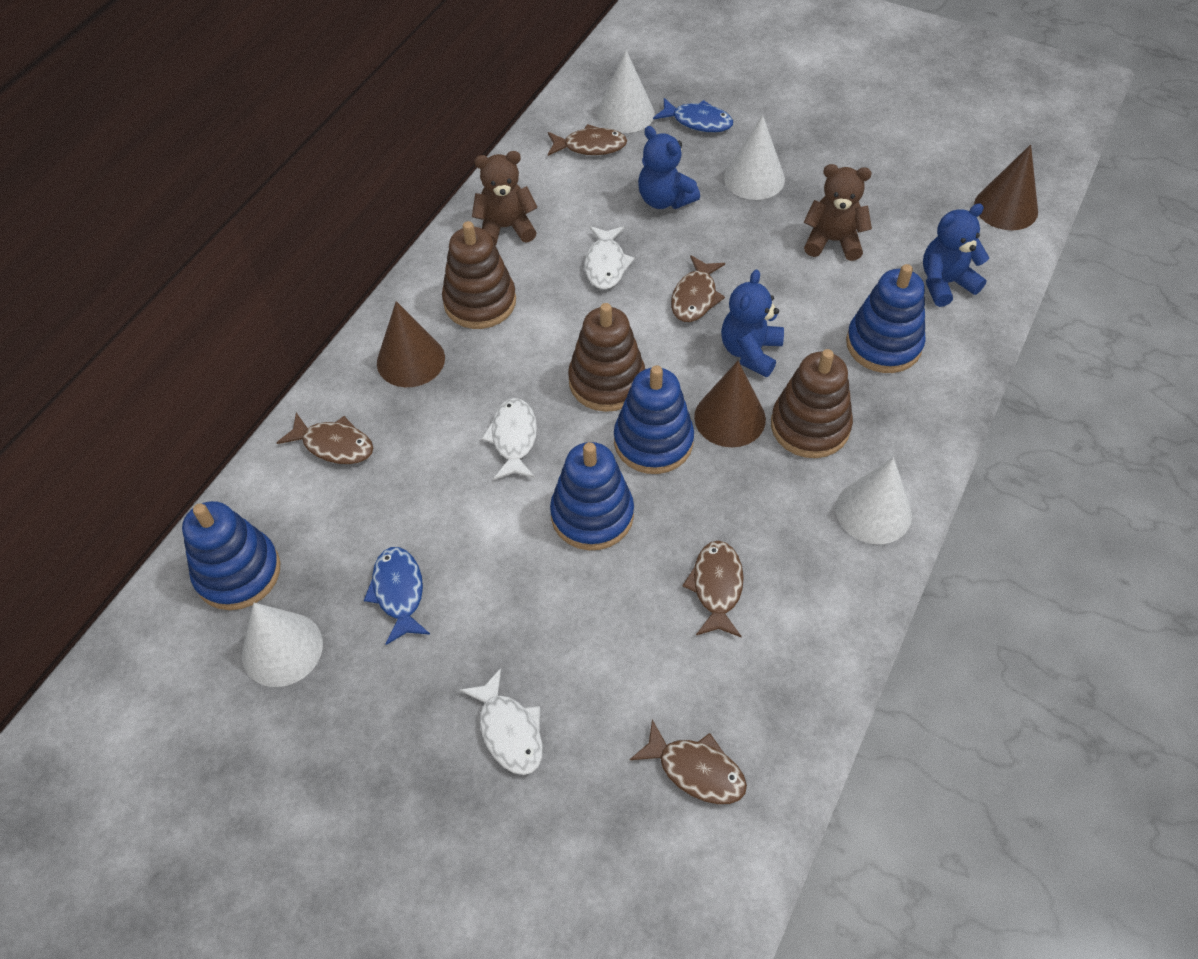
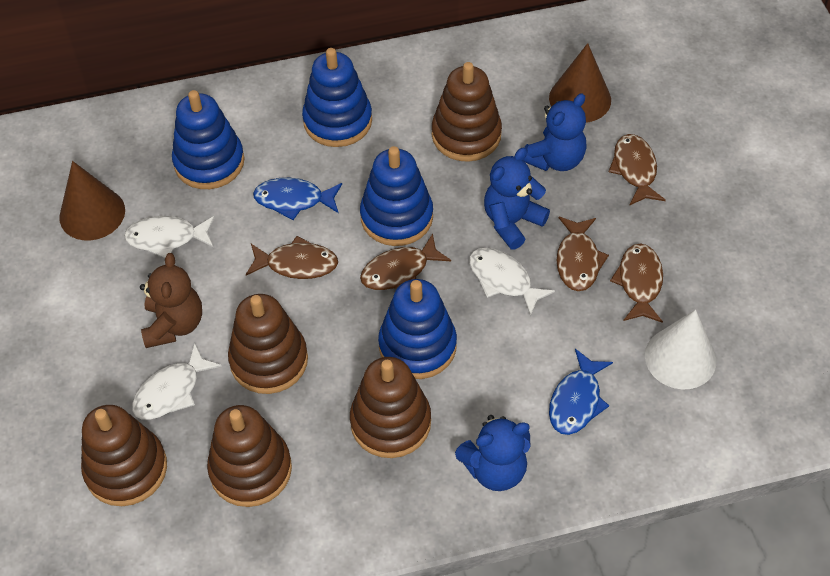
brown cone: 3 -> 2
brown stacking toy: 3 -> 5
brown teddy bear: 2 -> 1
white cone: 4 -> 1

